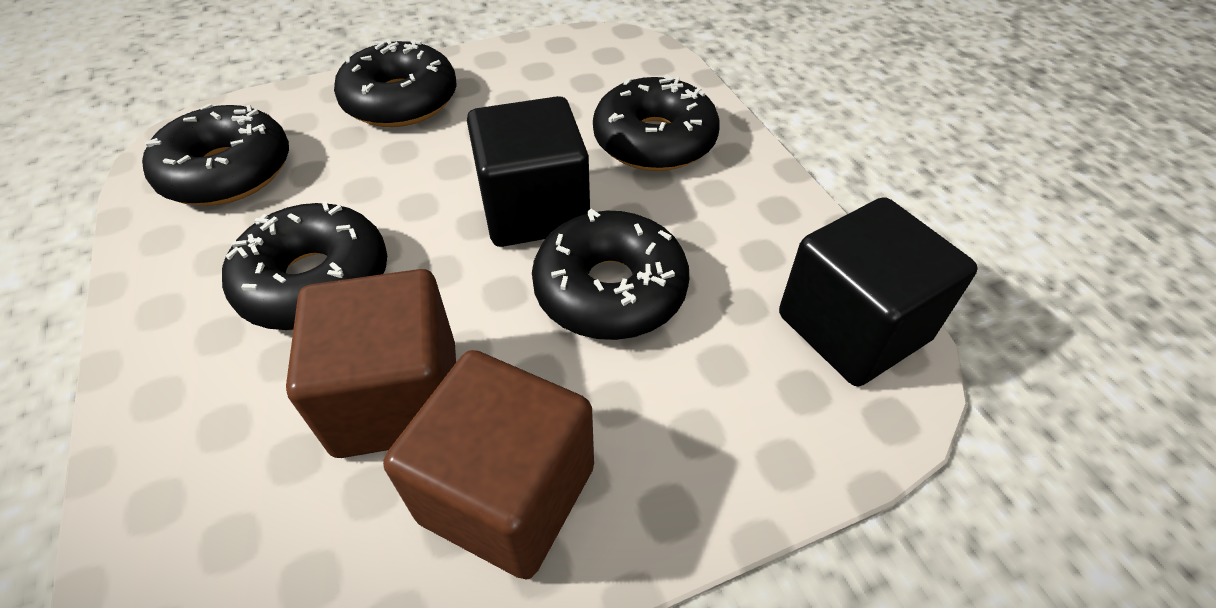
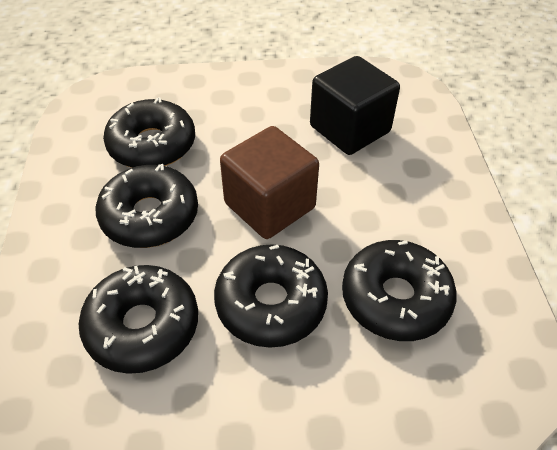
black cube: 2 -> 1
brown cube: 2 -> 1

